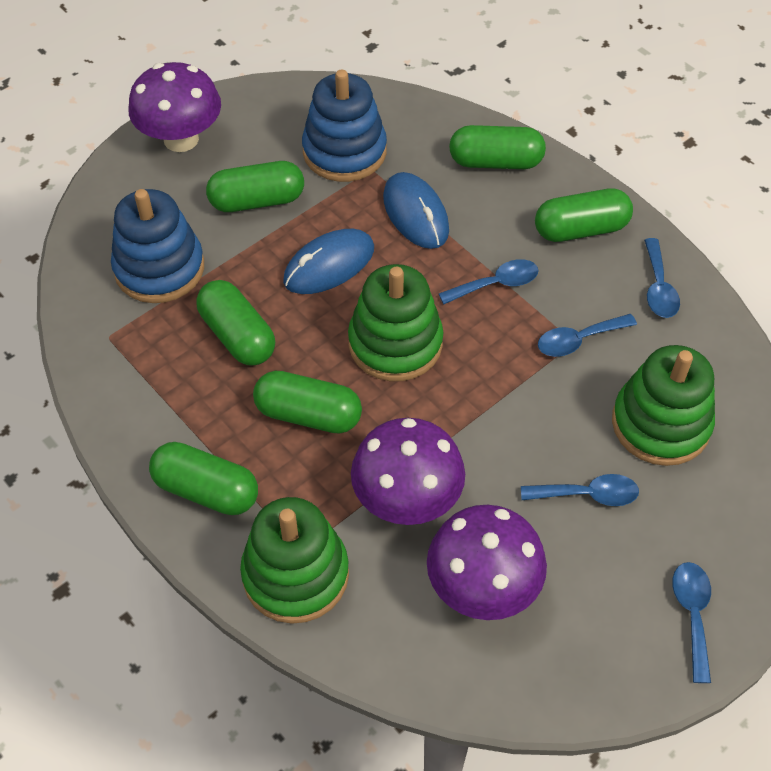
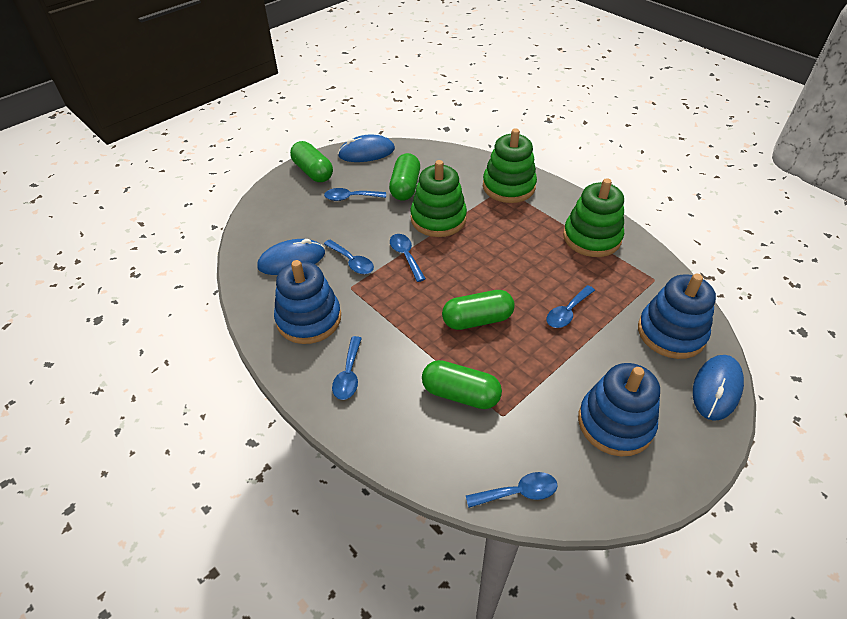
blue mouse: 2 -> 3
blue spoon: 5 -> 6
blue stacking toy: 2 -> 3
green capsule: 6 -> 4
purple mushroom: 3 -> 0

